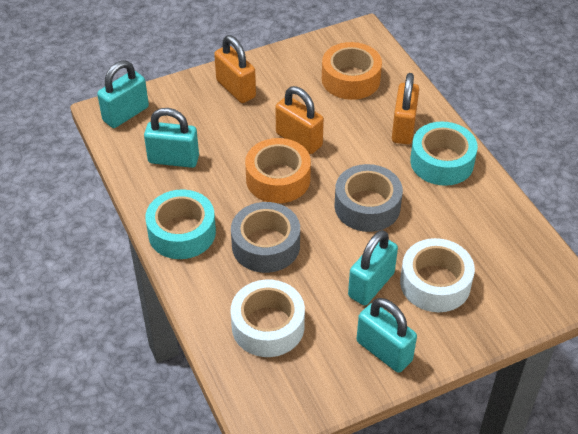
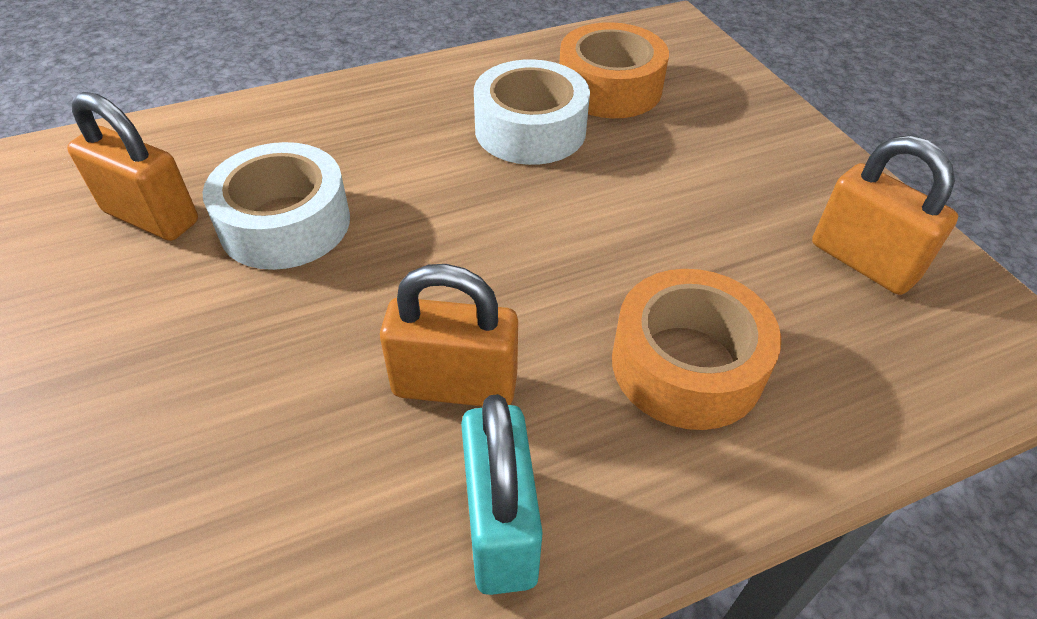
grey tape: 2 -> 0
turquoise padlock: 4 -> 1
turquoise tape: 2 -> 0

